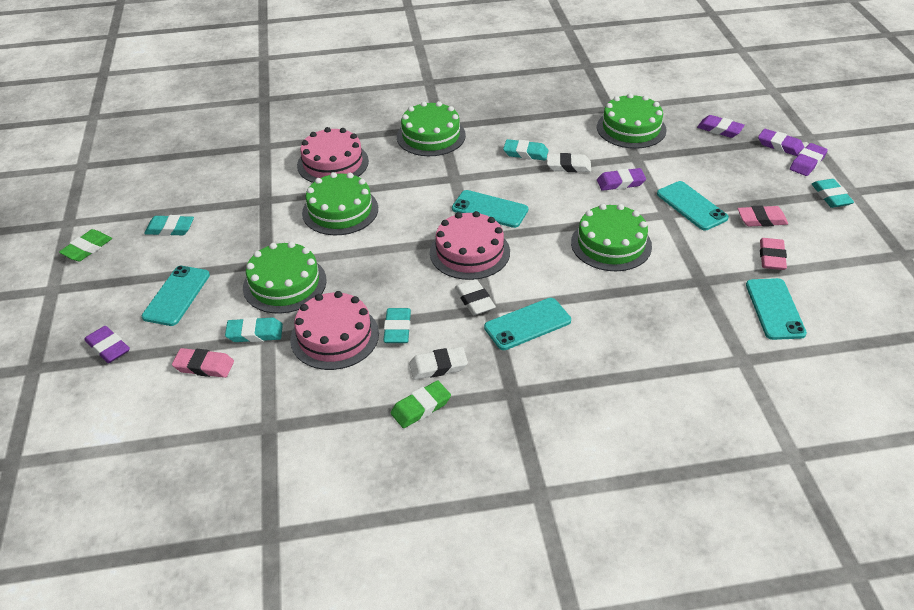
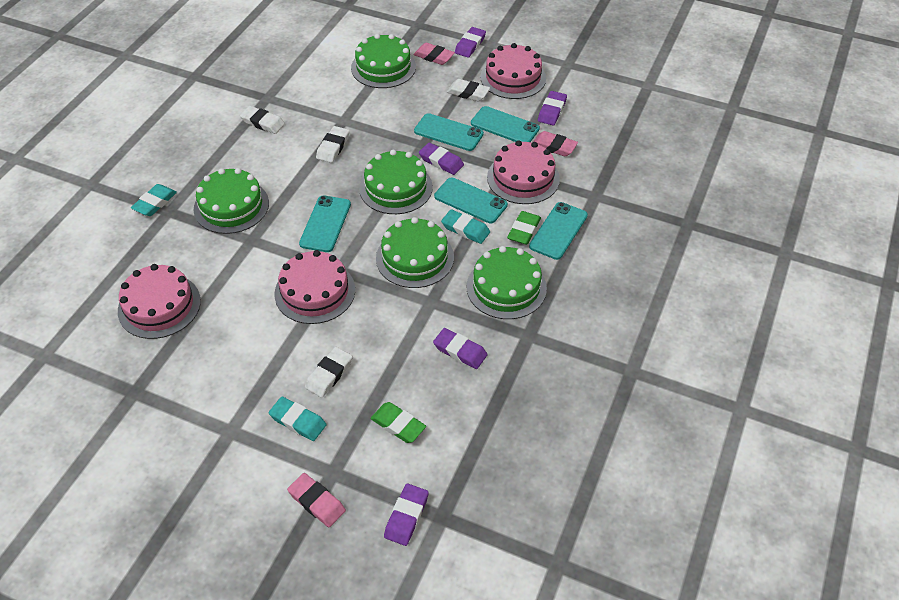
pink cake: 3 -> 4
turquoise eraser: 5 -> 3
white eraser: 3 -> 4

